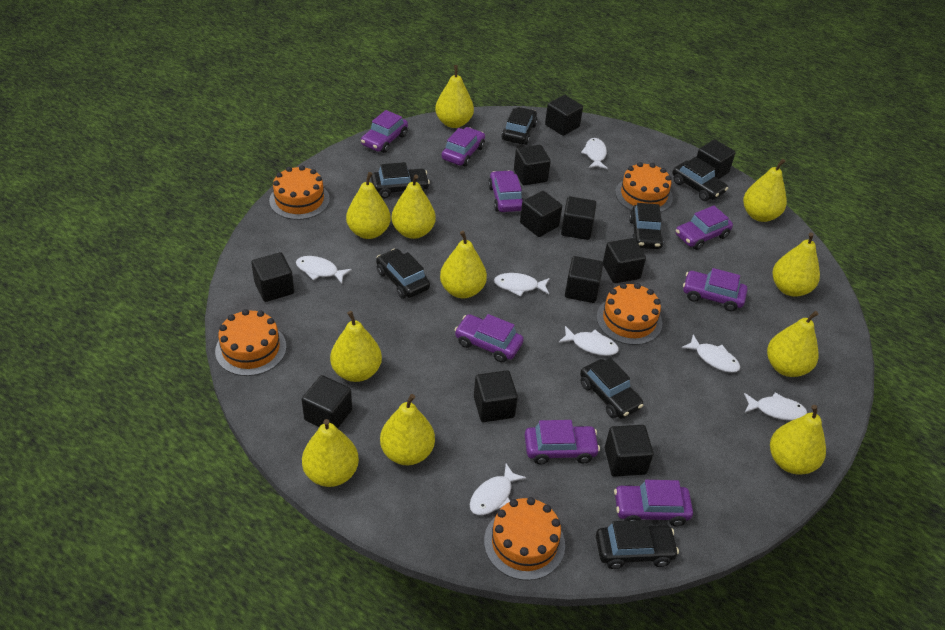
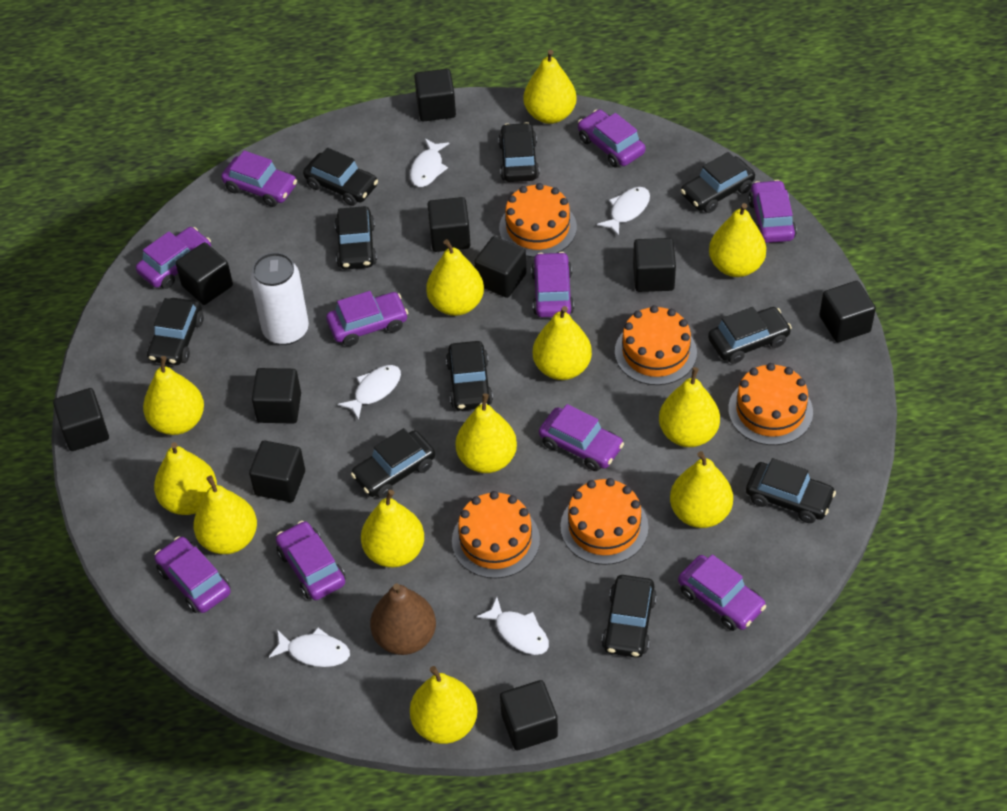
black car: 7 -> 10
black cube: 11 -> 10
brown pear: 0 -> 1
purple car: 8 -> 10
white can: 0 -> 1
white fish: 7 -> 5
yellow pear: 11 -> 12

